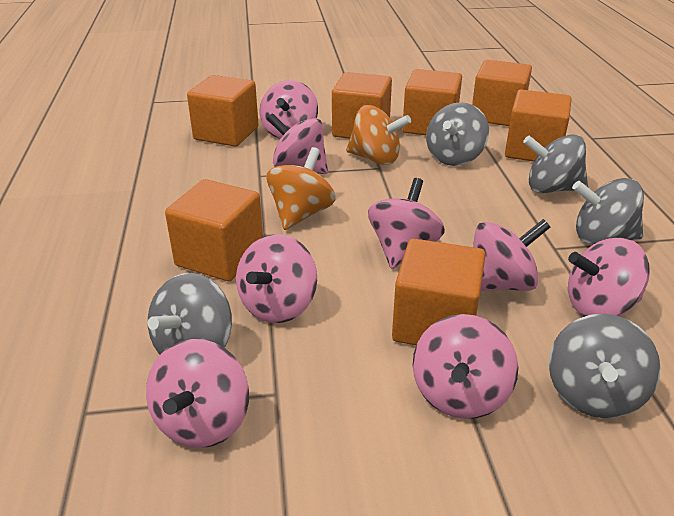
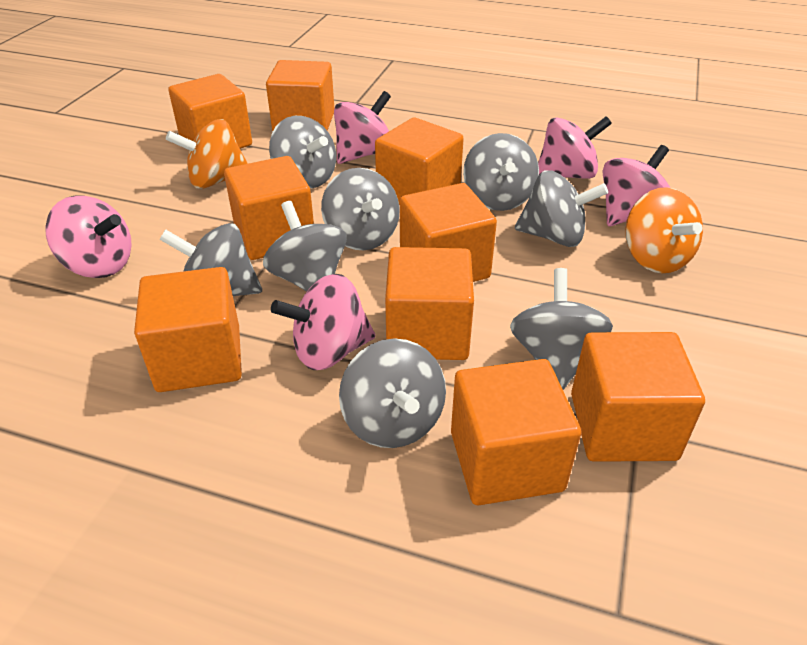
grey spinning top: 5 -> 8
orange cube: 7 -> 9
pink spinning top: 8 -> 5

